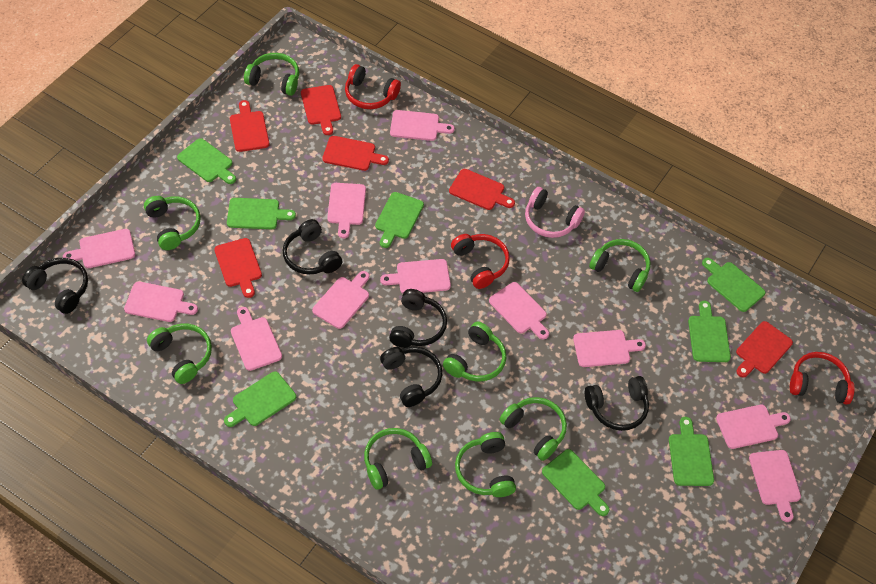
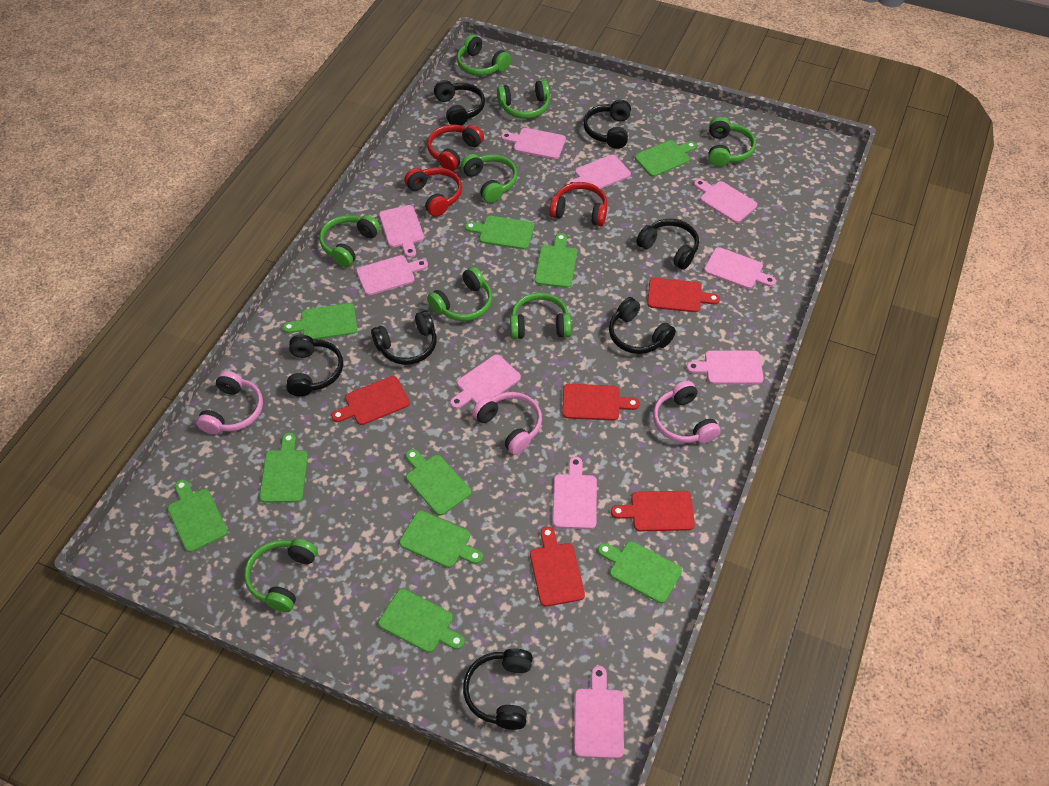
black headphones: 5 -> 7
green cutting board: 8 -> 10
pink cutting board: 11 -> 10
pink headphones: 1 -> 3
red cutting board: 6 -> 5

